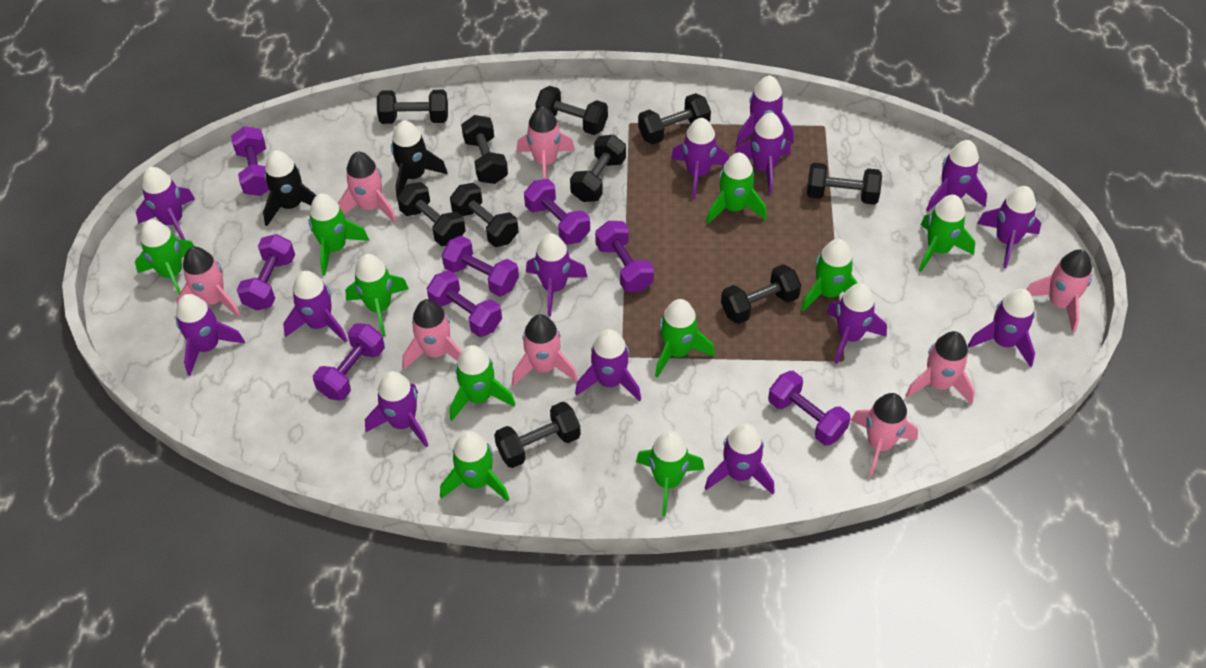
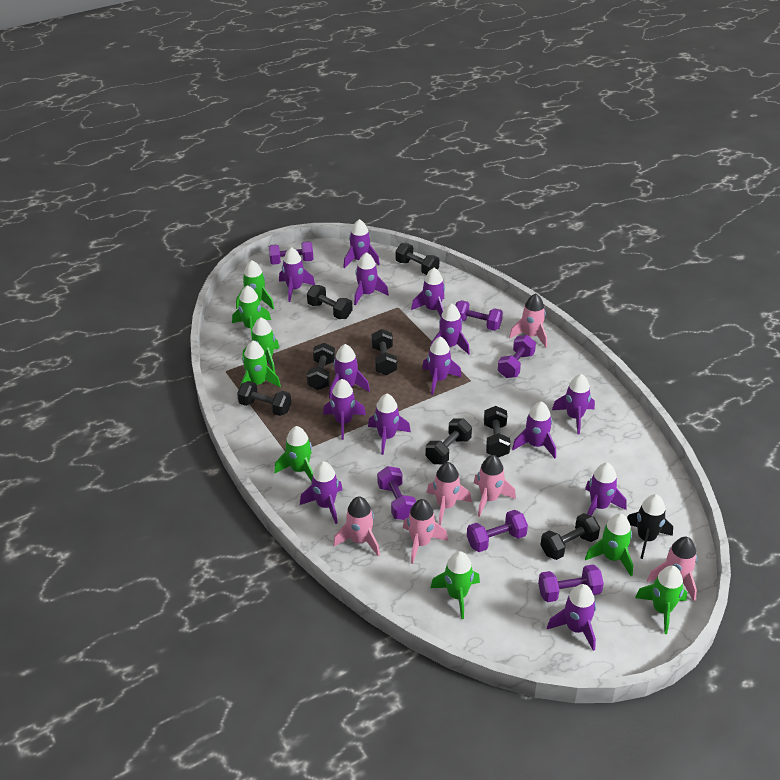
black dumbbell: 10 -> 8
black rocket: 2 -> 1
green rocket: 10 -> 8
pink rocket: 8 -> 6
purple dumbbell: 8 -> 6

